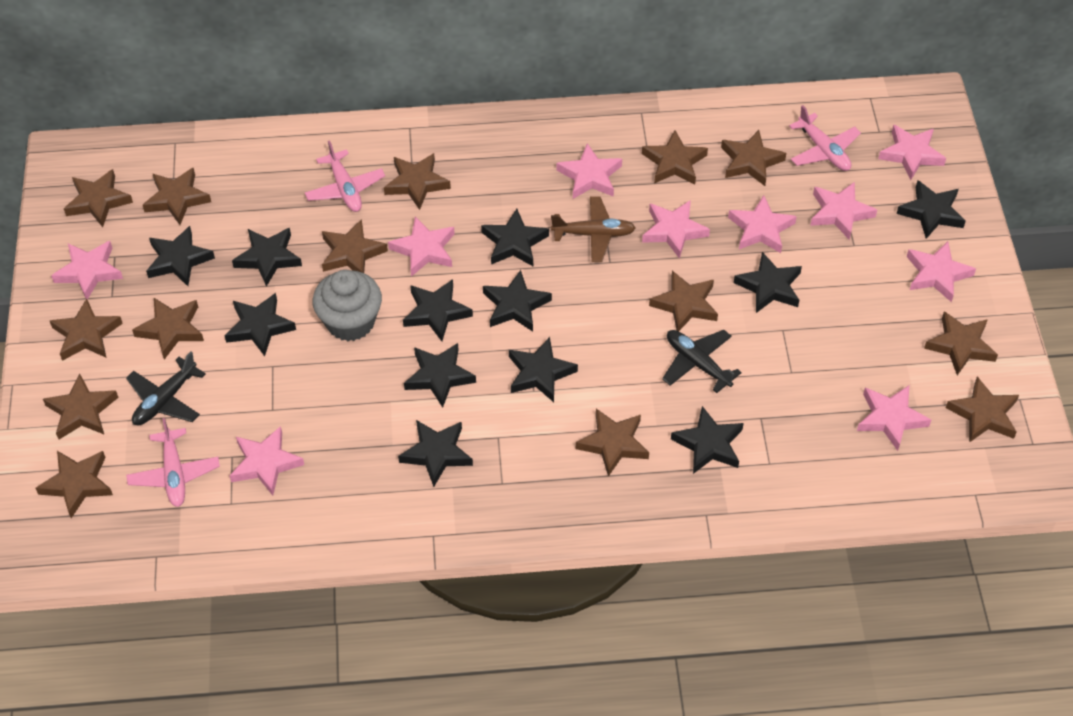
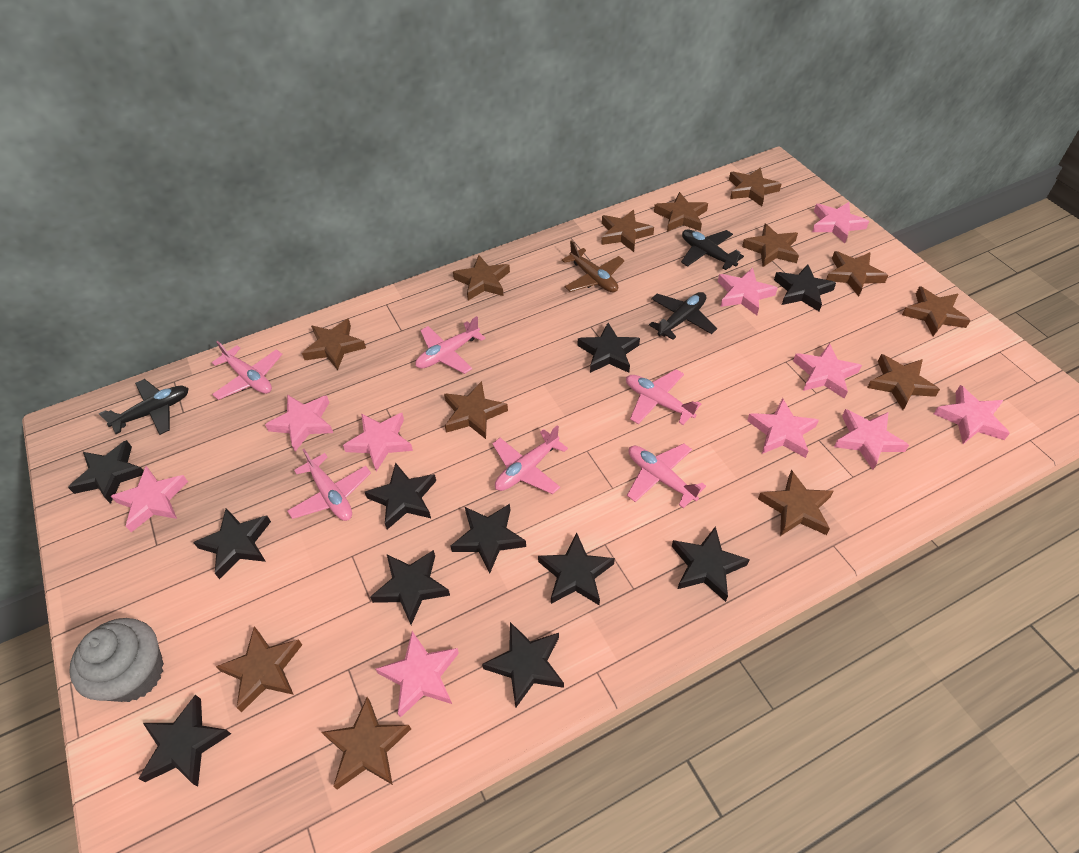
black plane: 2 -> 3
black star: 12 -> 11
brown star: 14 -> 13
pink plane: 3 -> 6

